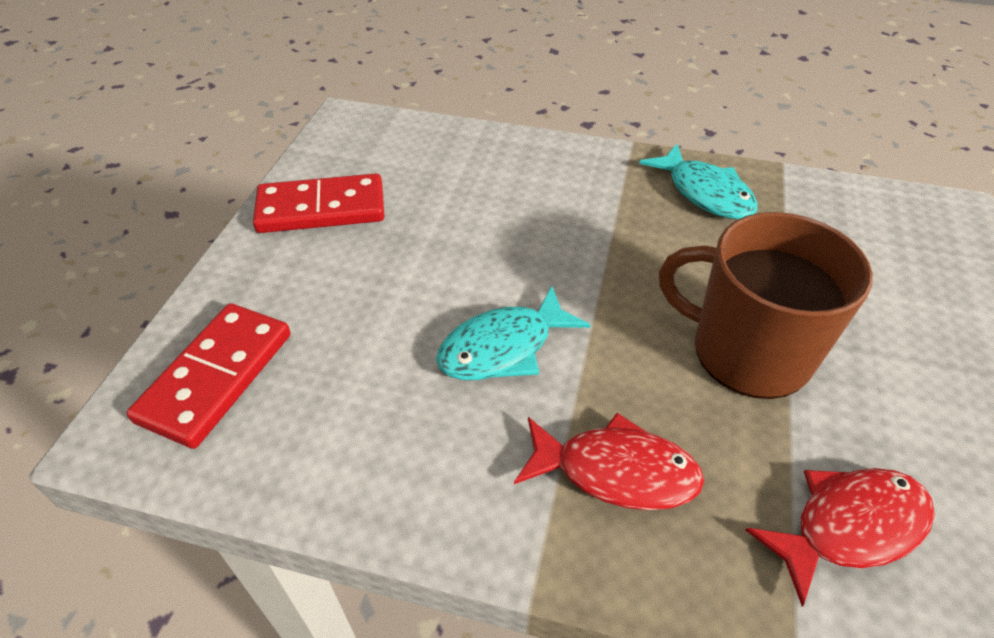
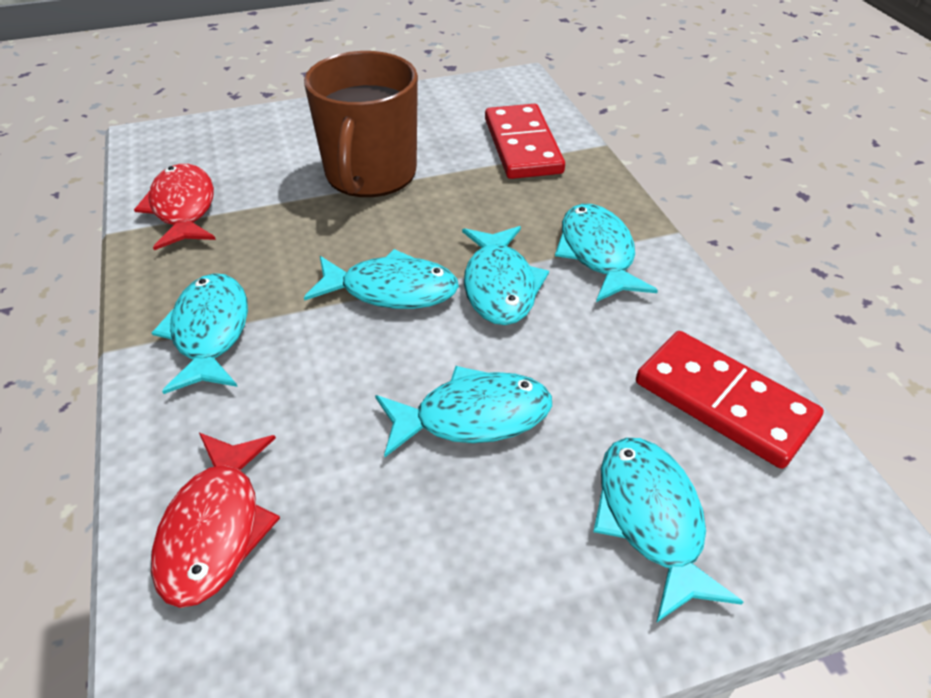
turquoise fish: 2 -> 6

